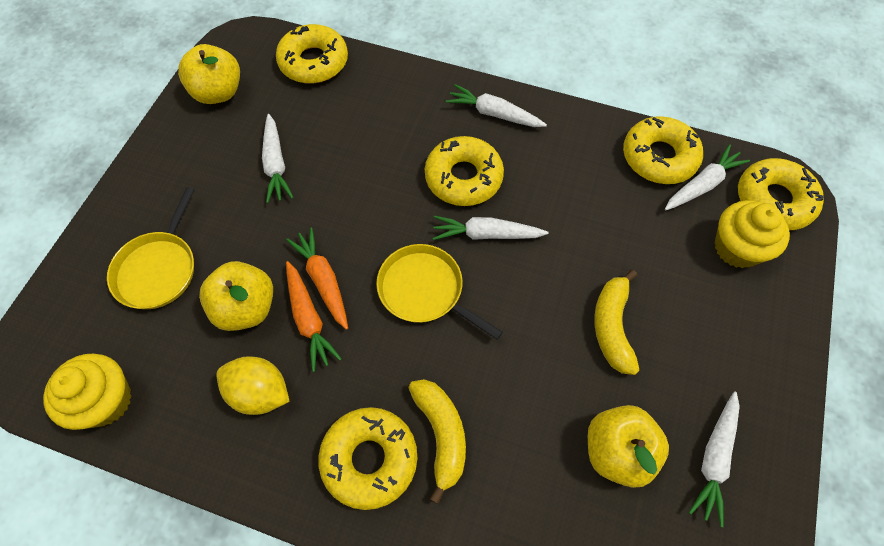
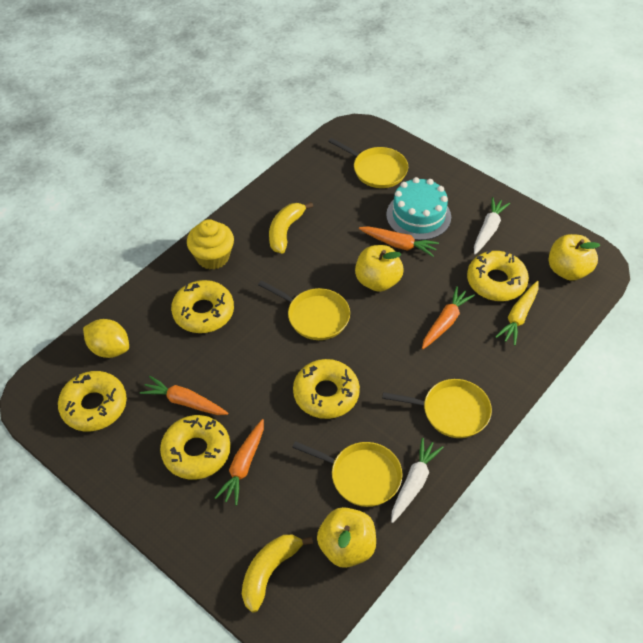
orange carrot: 2 -> 4
turquoise cake: 0 -> 1
white carrot: 5 -> 2
yellow carrot: 0 -> 1
yellow cupcake: 2 -> 1
yellow pan: 2 -> 4

